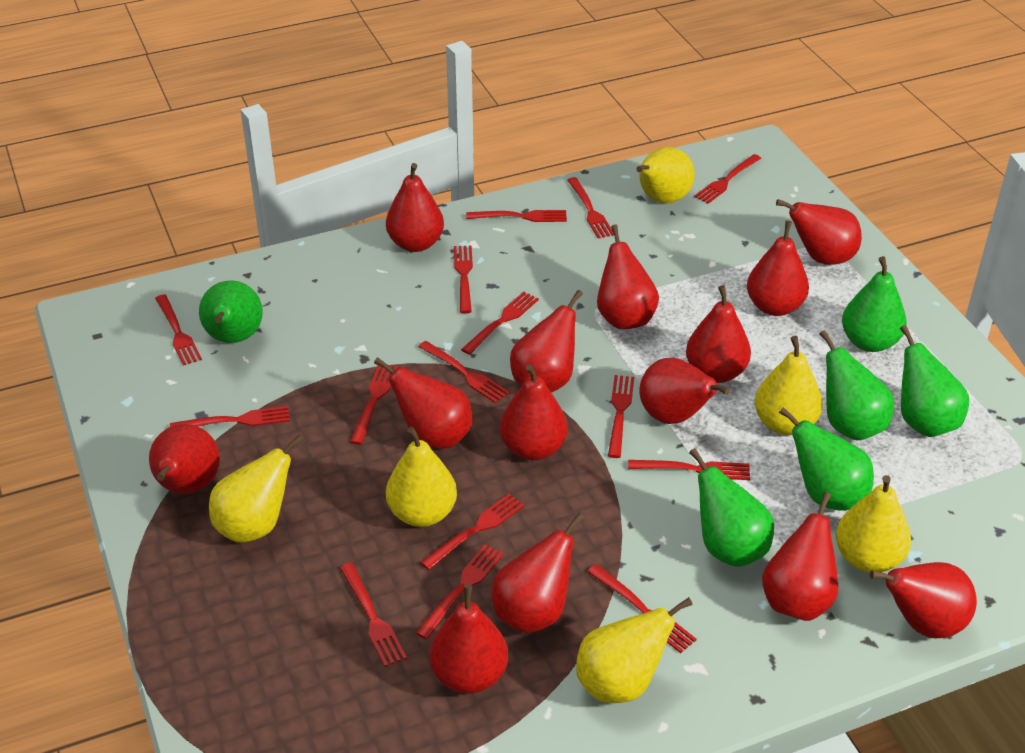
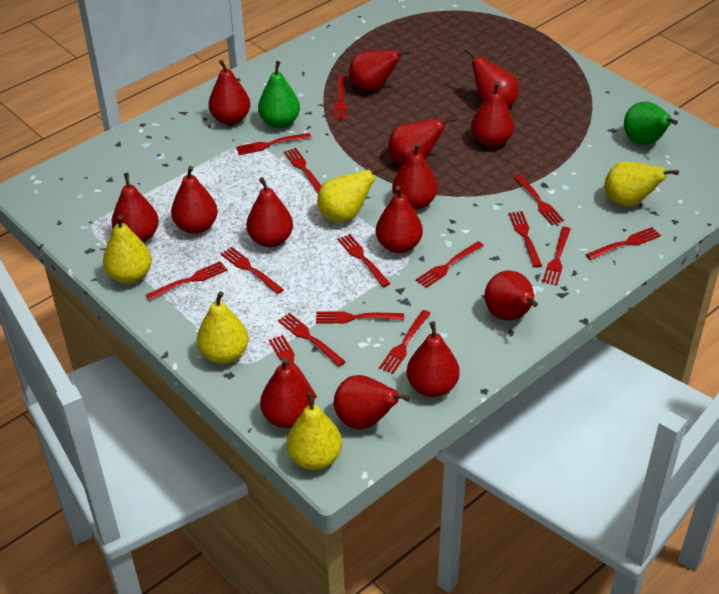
green pear: 6 -> 2
yellow pear: 6 -> 5

